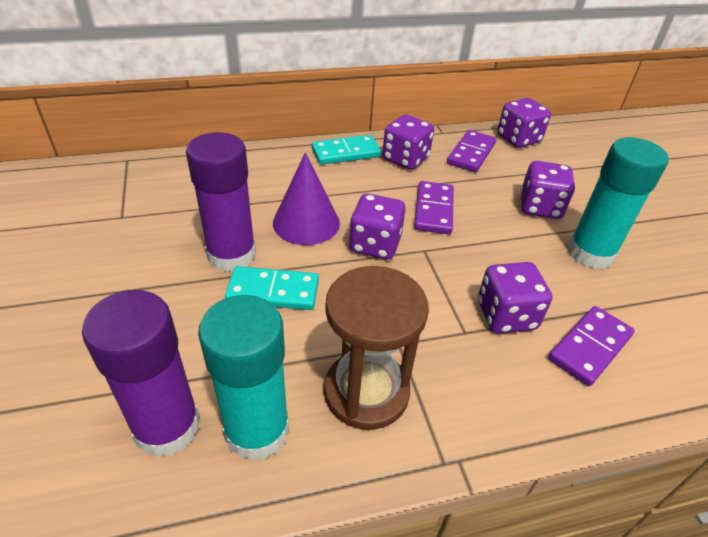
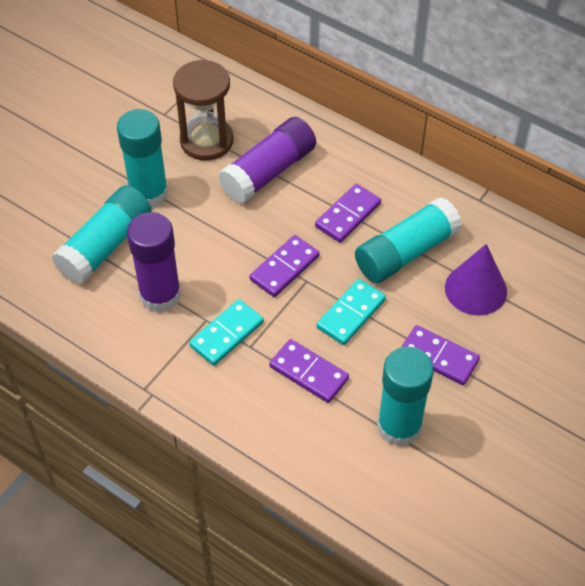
purple dice: 5 -> 0
purple domino: 3 -> 4
turquoise glue stick: 2 -> 4

